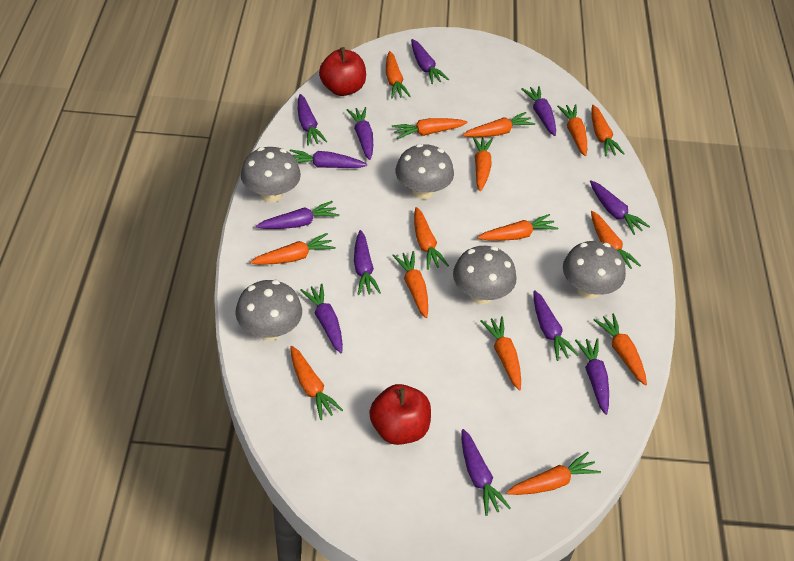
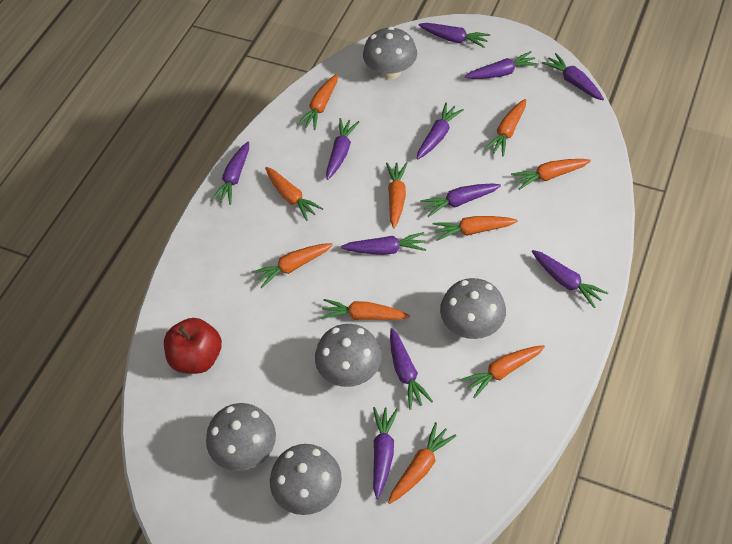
orange carrot: 15 -> 10
purple carrot: 12 -> 11
red apple: 2 -> 1

